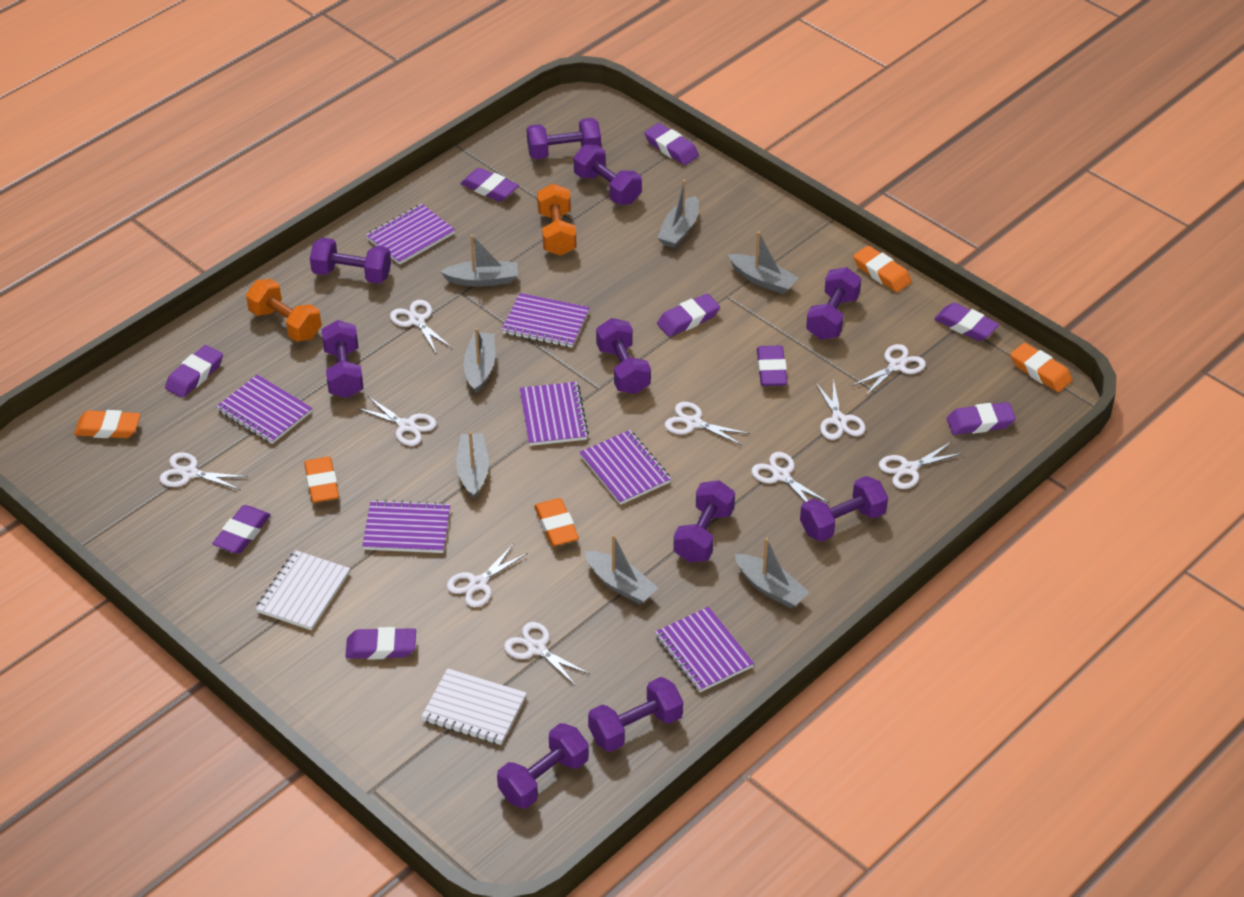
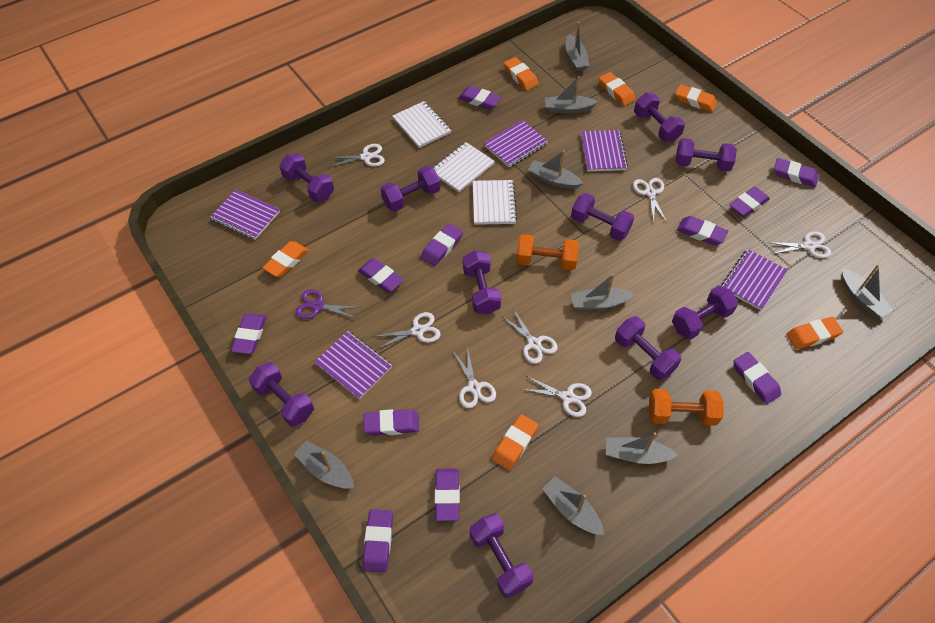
grey boat: 7 -> 8
orange eraser: 5 -> 6
purple eraser: 9 -> 11
purple notebook: 7 -> 5
purple scissors: 0 -> 1
white notebook: 2 -> 3
white scissors: 10 -> 7

